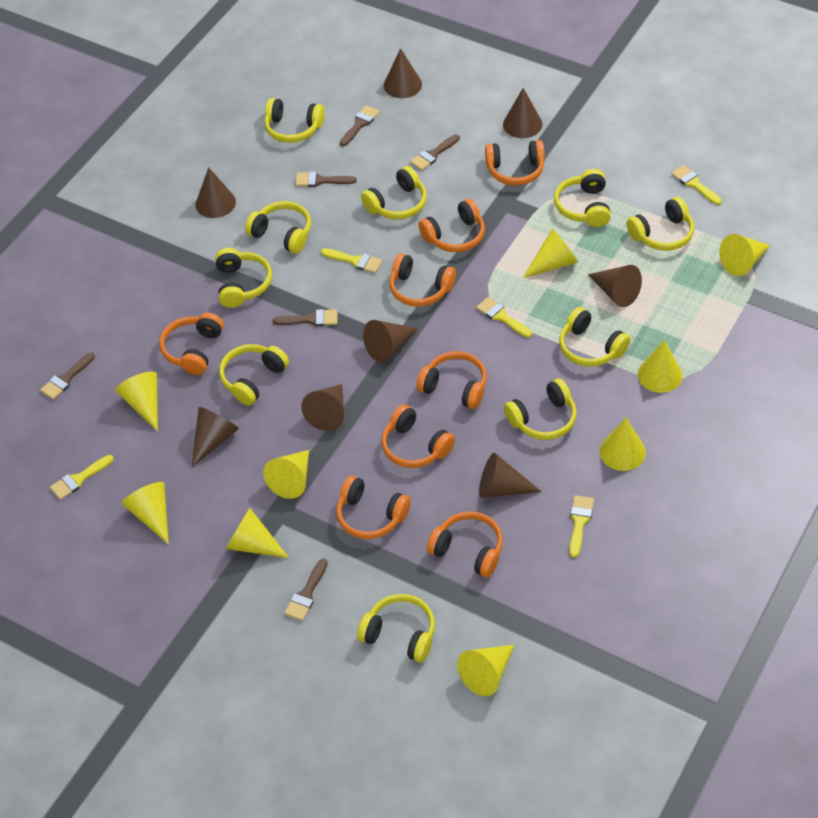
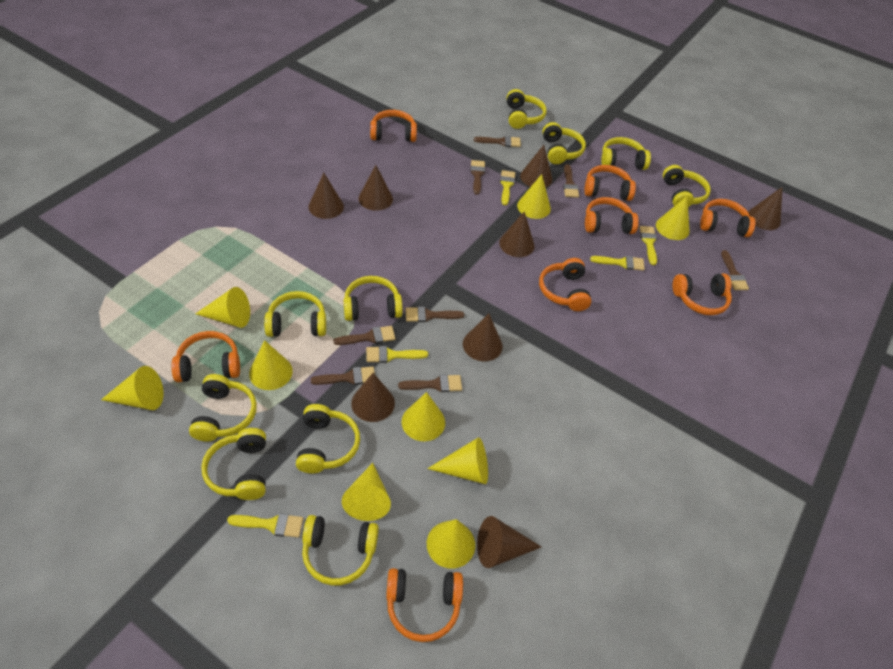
brown brush: 6 -> 8

